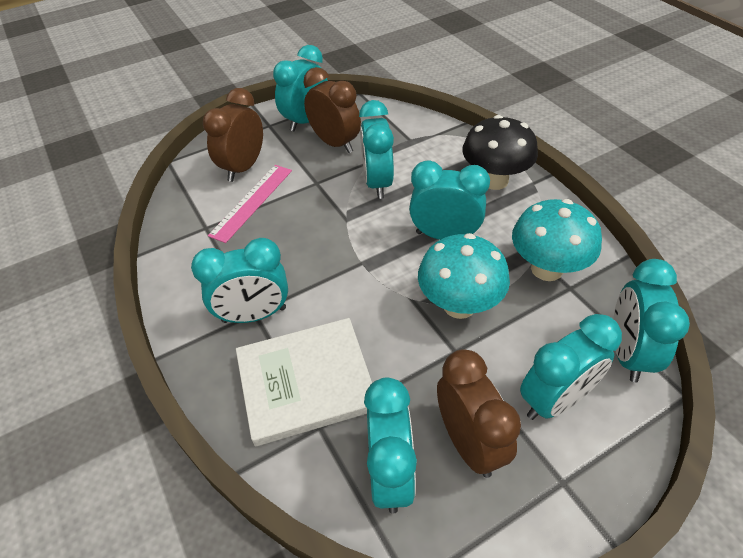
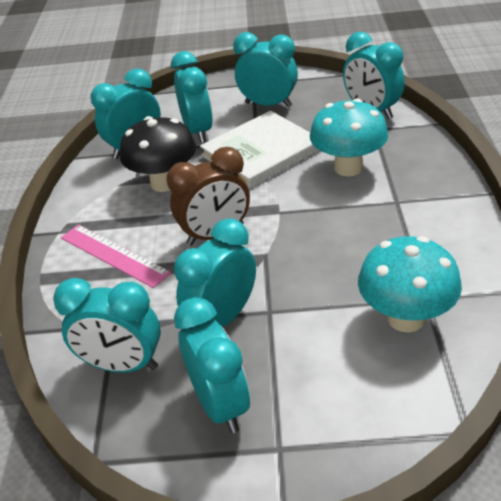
brown clock: 3 -> 1

